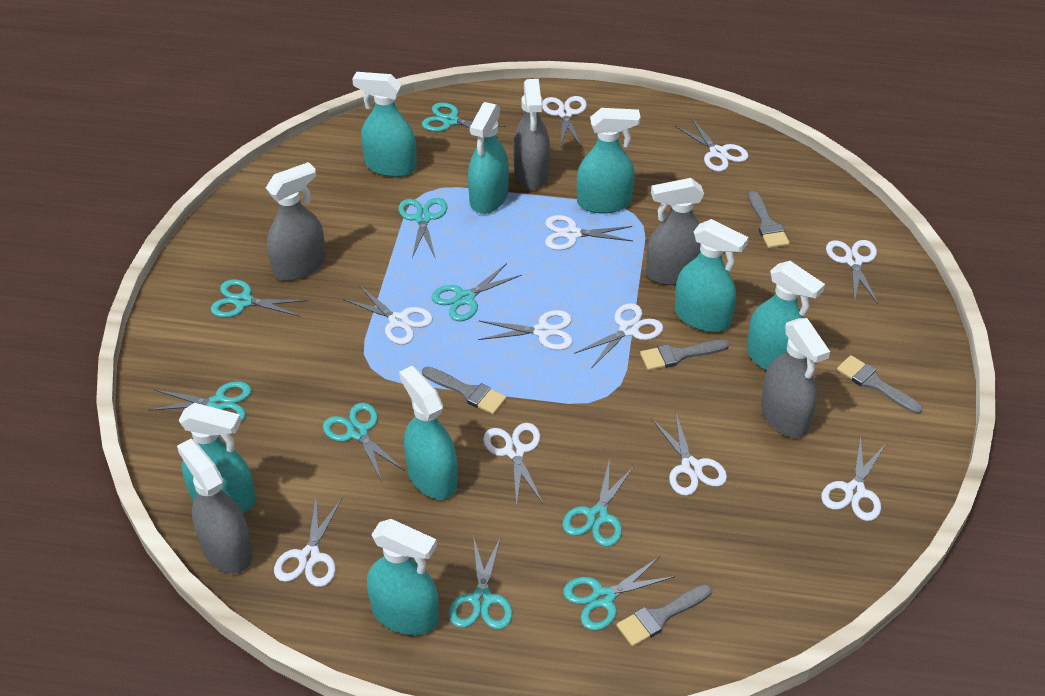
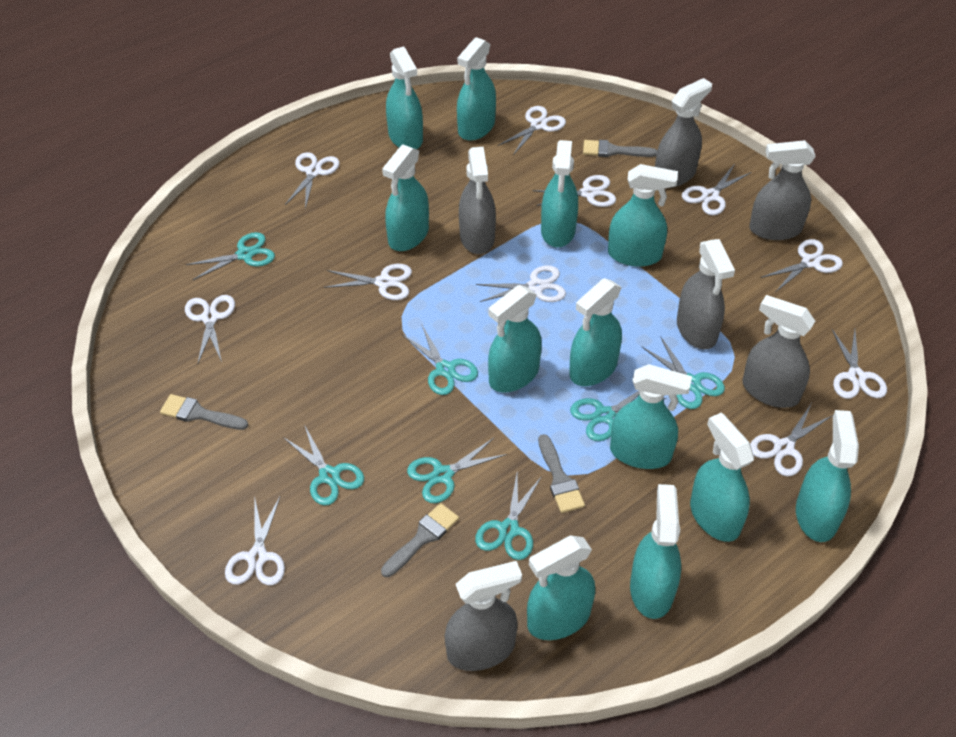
grey brush: 5 -> 4
grey spray bottle: 5 -> 6
turquoise scissors: 9 -> 7
turquoise spray bottle: 8 -> 12

